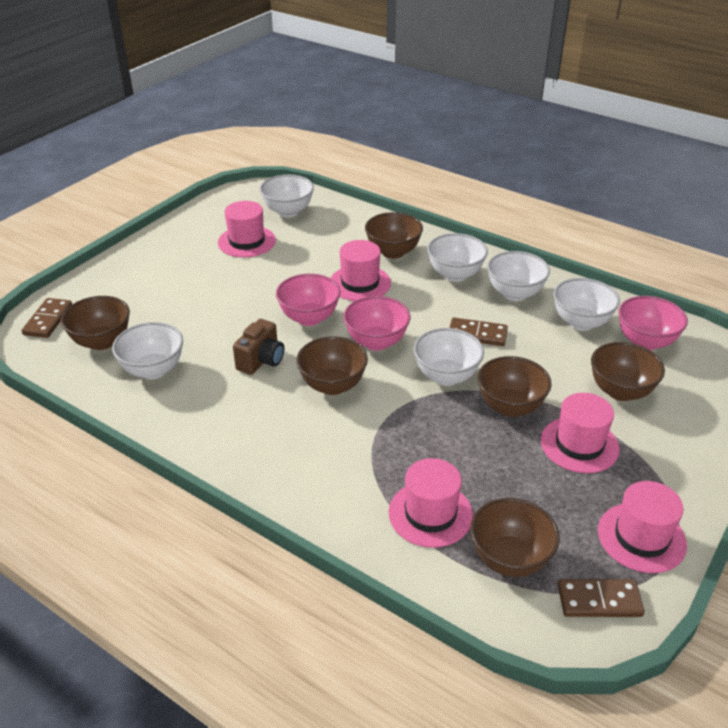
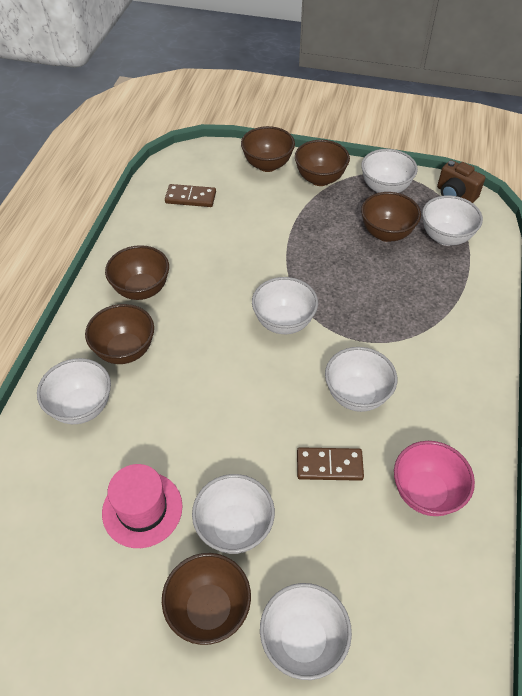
brown domino: 3 -> 2
pink bowl: 3 -> 1
pink hat: 5 -> 1
white bowl: 6 -> 7

